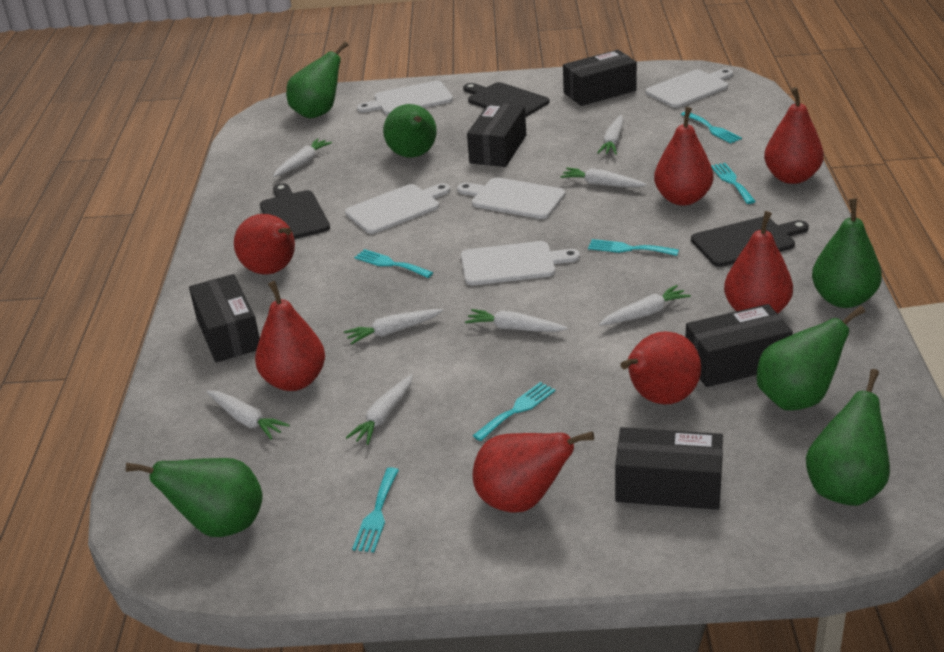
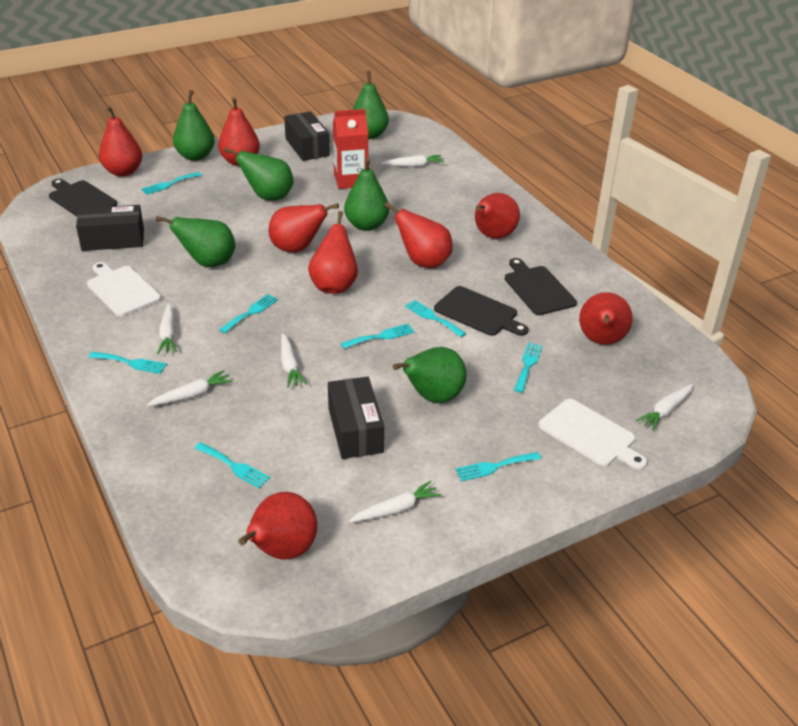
black box: 5 -> 3
red carton: 0 -> 1
red pear: 7 -> 8
turquoise fork: 6 -> 8
white carrot: 8 -> 6
white cutting board: 5 -> 2

